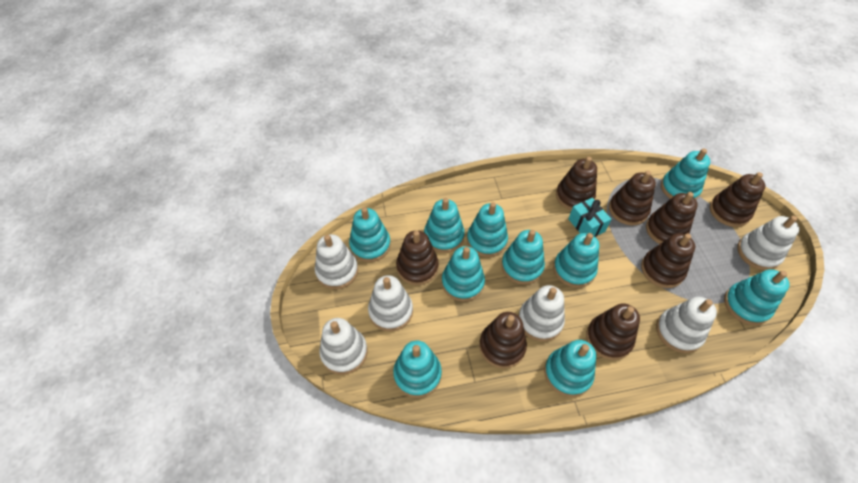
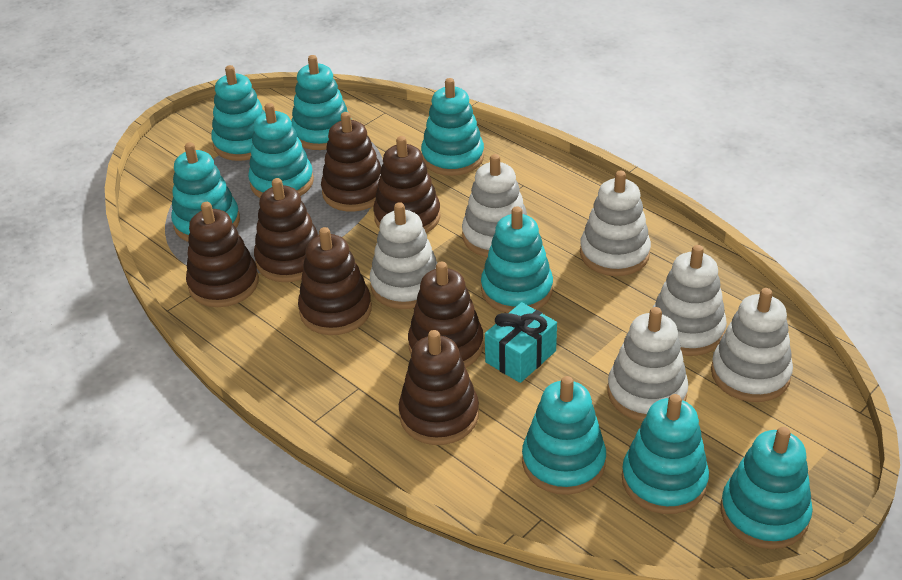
brown stacking toy: 8 -> 7
turquoise stacking toy: 10 -> 9

